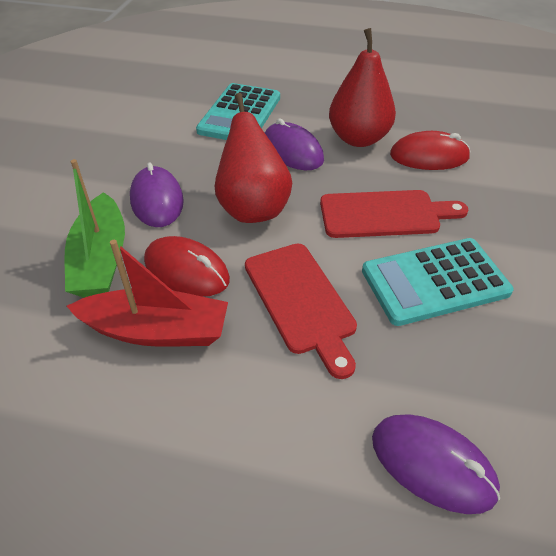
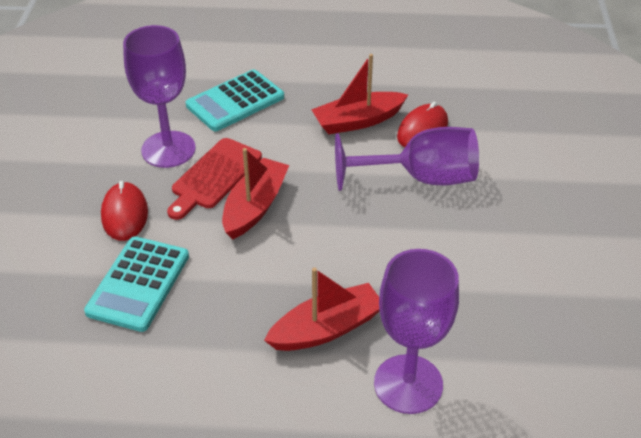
green boat: 1 -> 0
purple goblet: 0 -> 3
purple mouse: 3 -> 0
red boat: 1 -> 3
red cutting board: 2 -> 1
red pear: 2 -> 0

